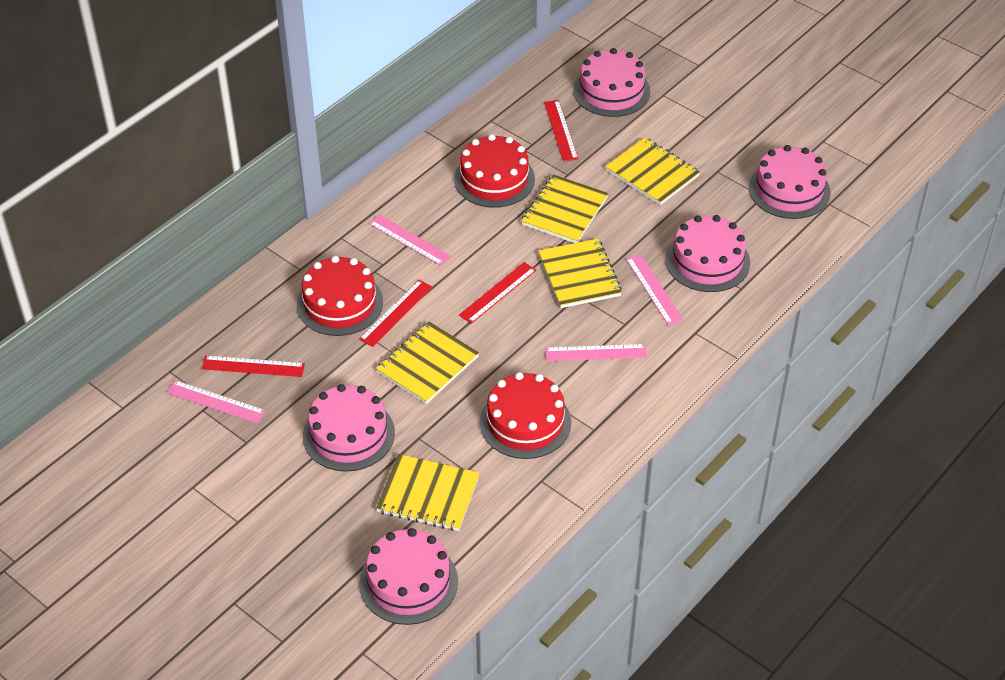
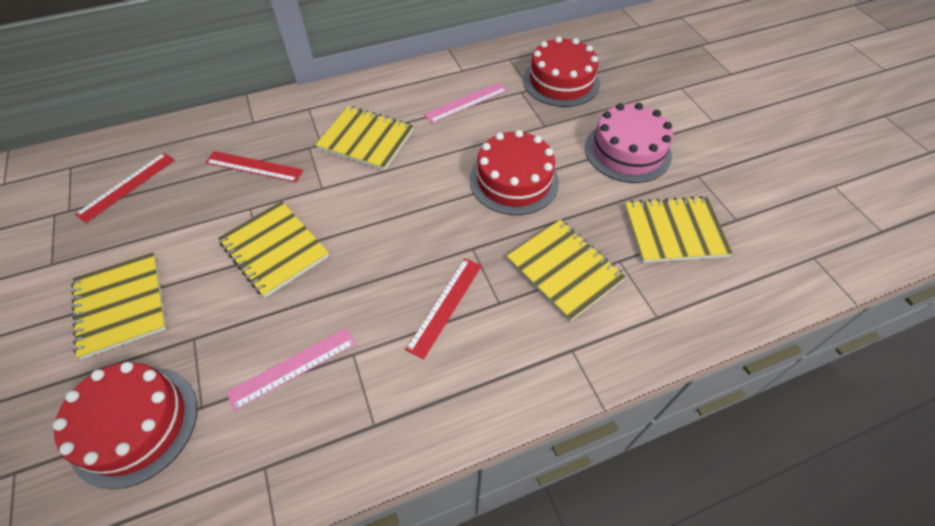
pink cake: 5 -> 1
pink ruler: 4 -> 2
red ruler: 4 -> 3

